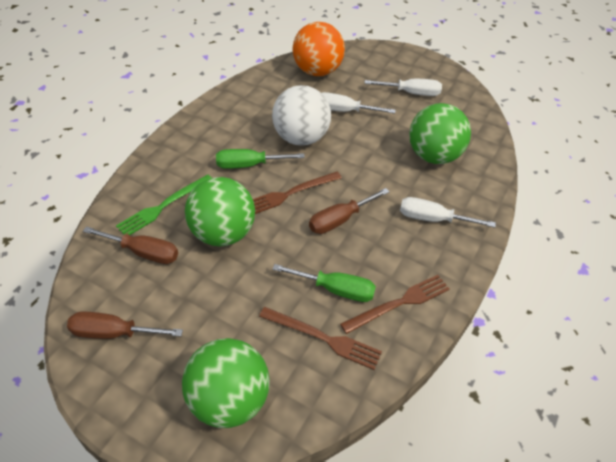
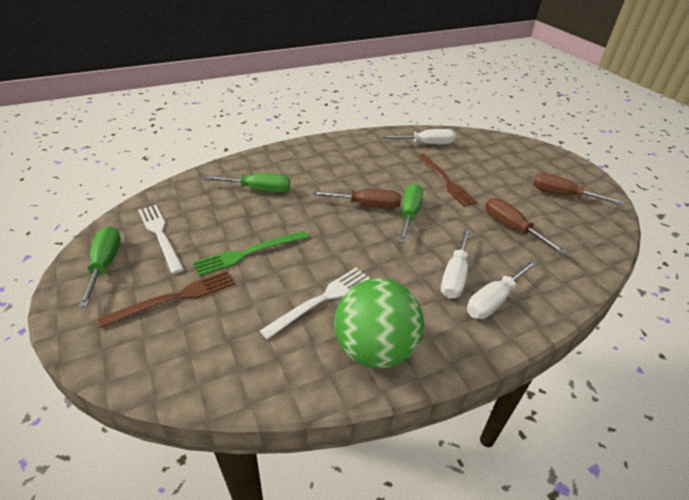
brown fork: 3 -> 2
green ball: 3 -> 1
green screwdriver: 2 -> 3
orange ball: 1 -> 0
white ball: 1 -> 0
white fork: 0 -> 2

